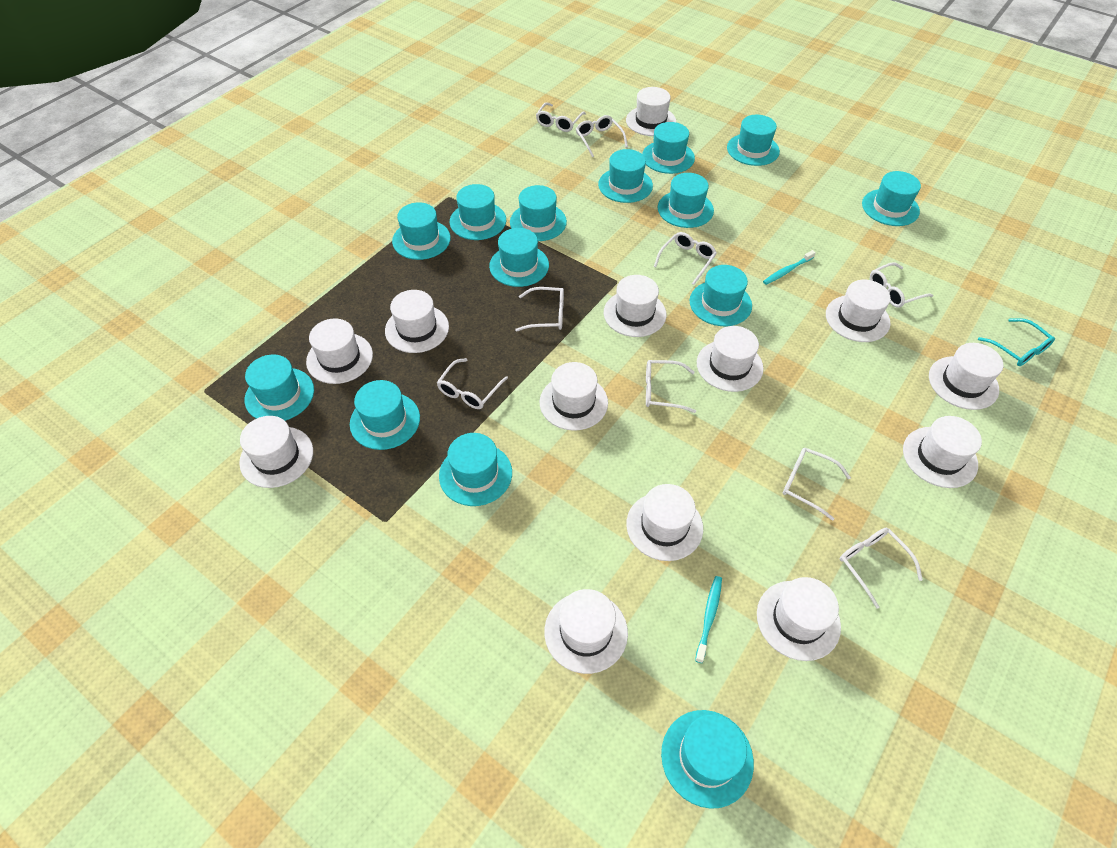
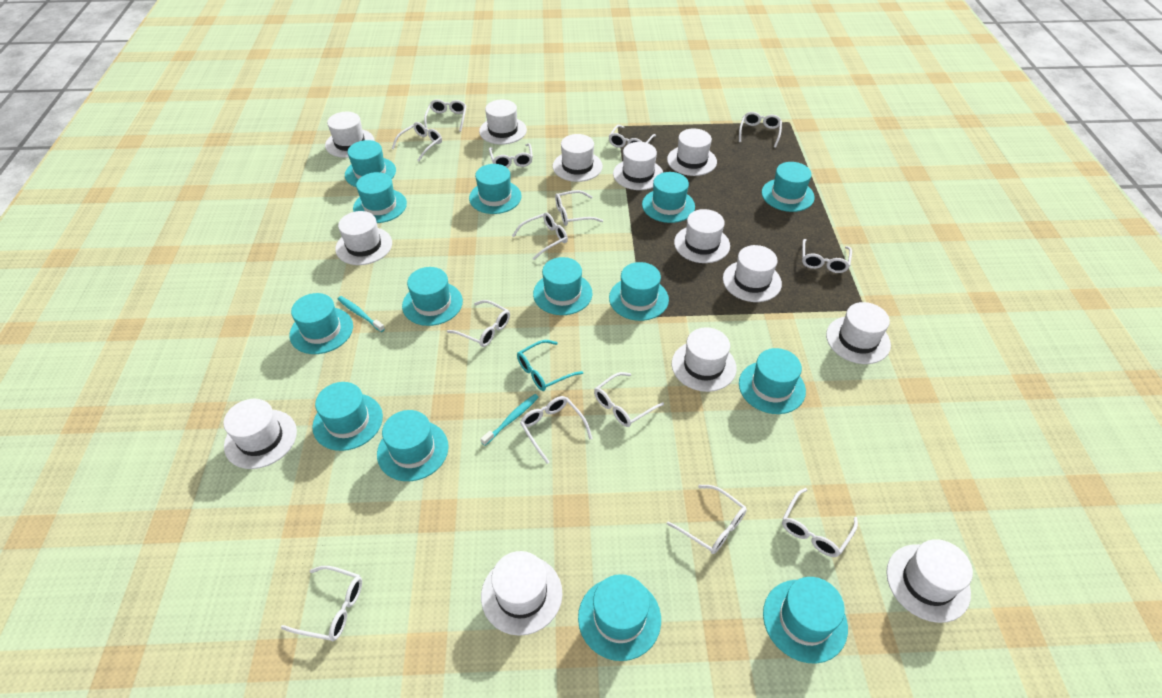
white glasses: 9 -> 14

